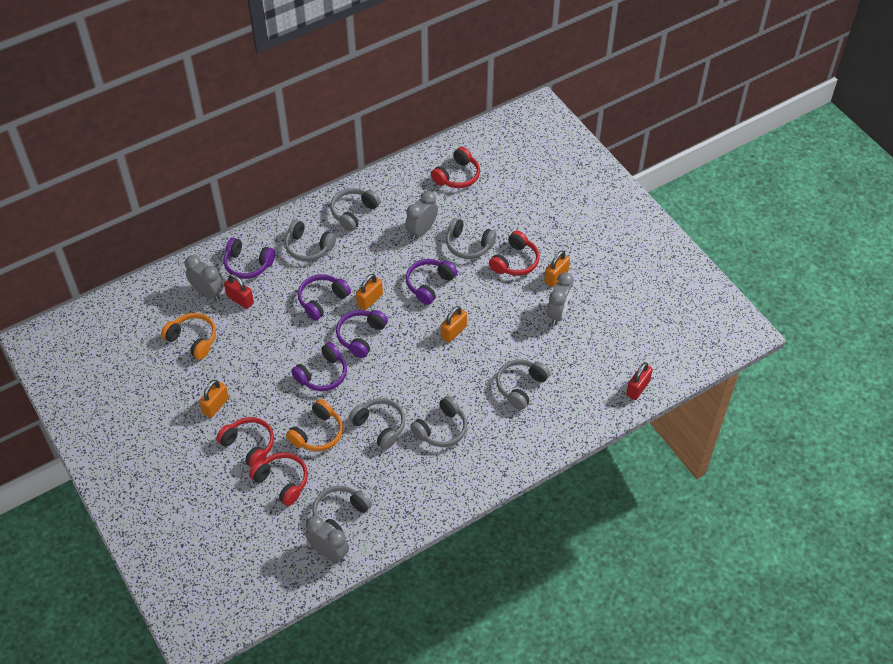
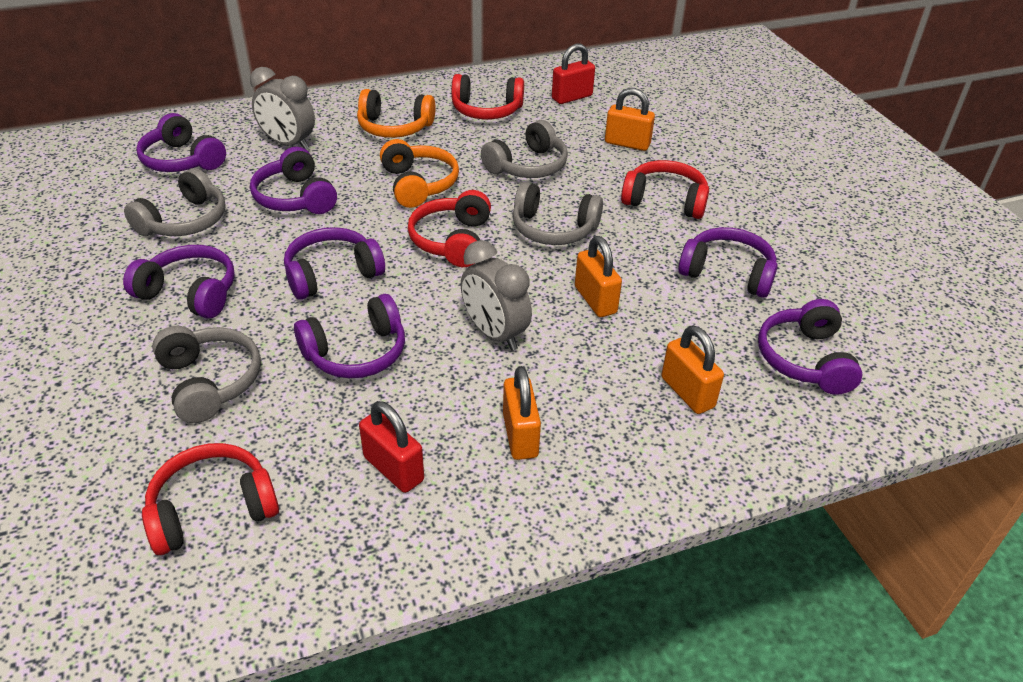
grey clock: 4 -> 2
grey headphones: 7 -> 4
purple headphones: 5 -> 7

